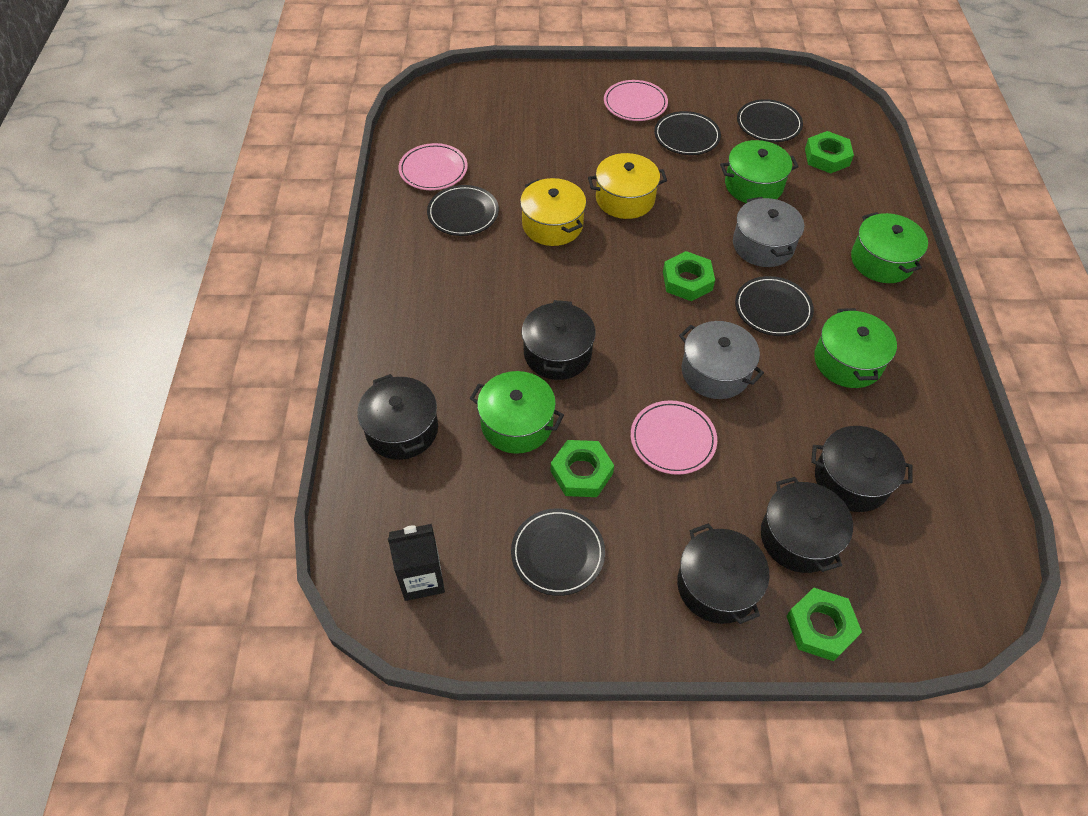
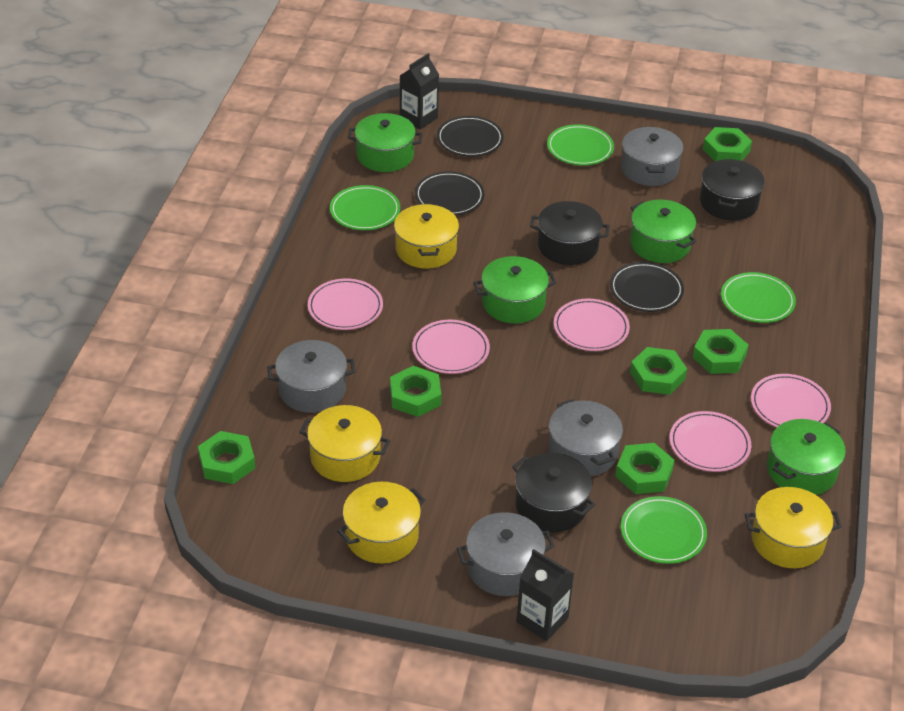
black carton: 1 -> 2
black plate: 5 -> 3
black pot: 5 -> 3
green nut: 4 -> 6
green plate: 0 -> 4
grey pot: 2 -> 4
pink plate: 3 -> 5
yellow pot: 2 -> 4

